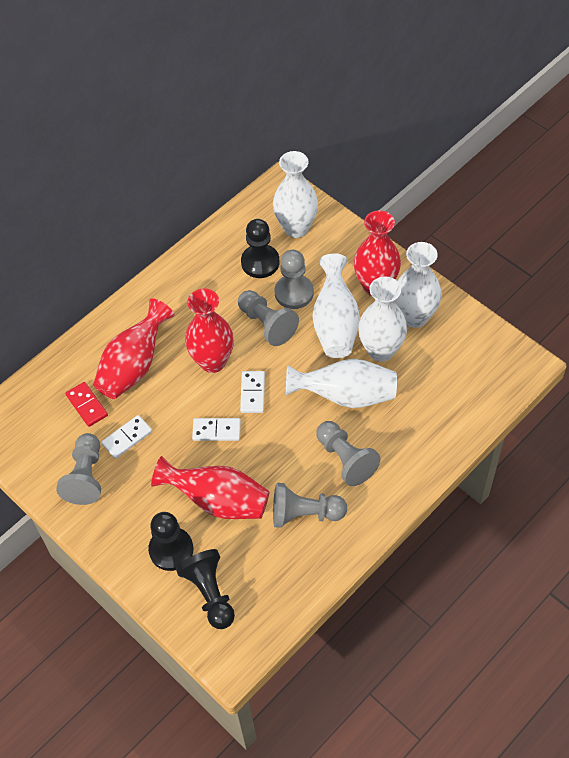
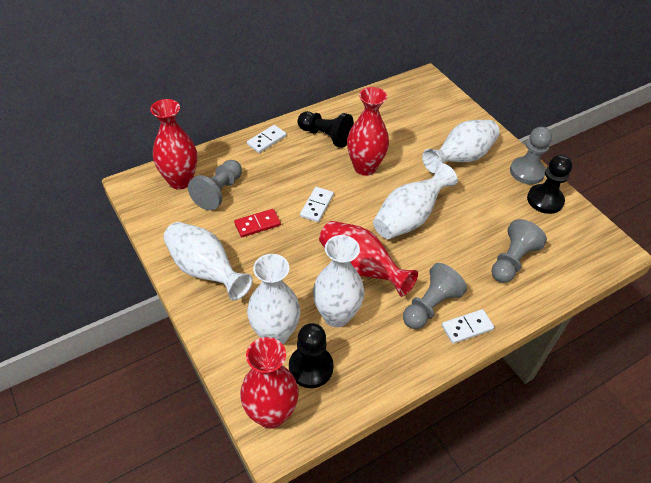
grey pawn: 5 -> 4

